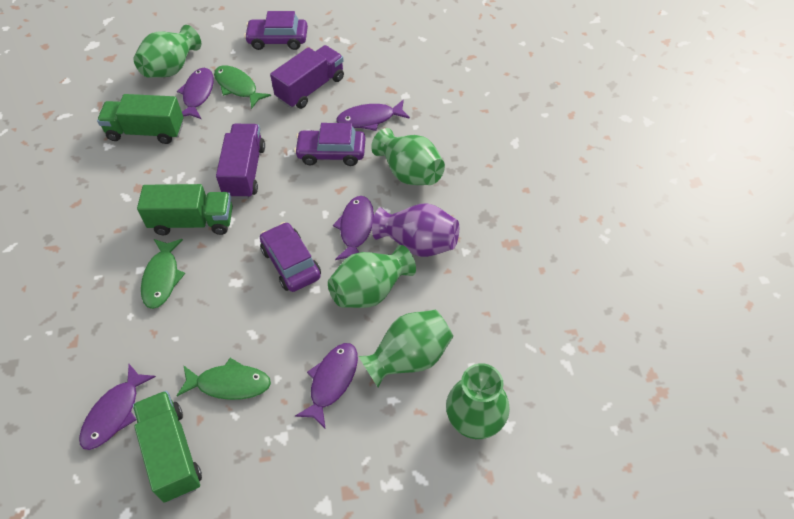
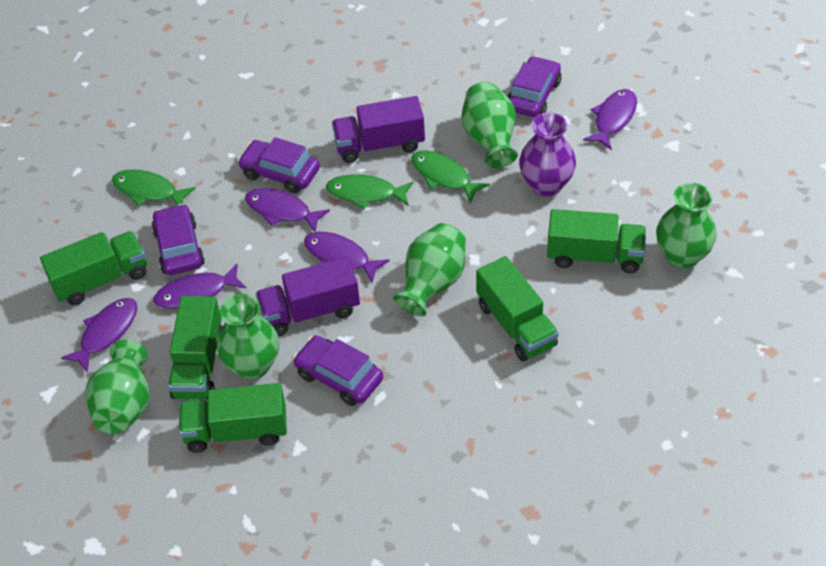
green truck: 3 -> 5
purple car: 3 -> 4

